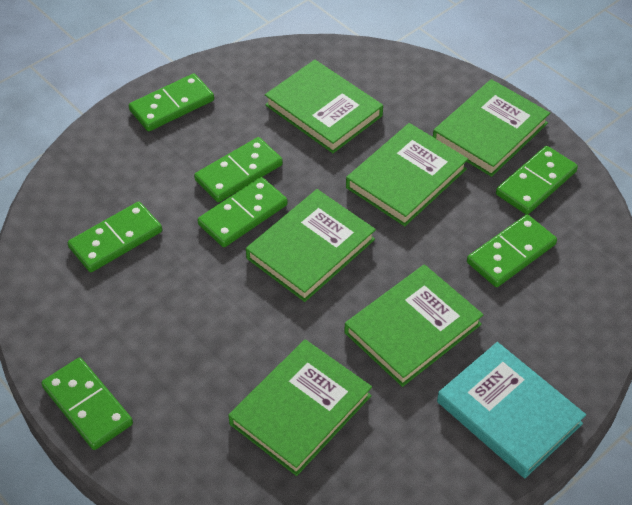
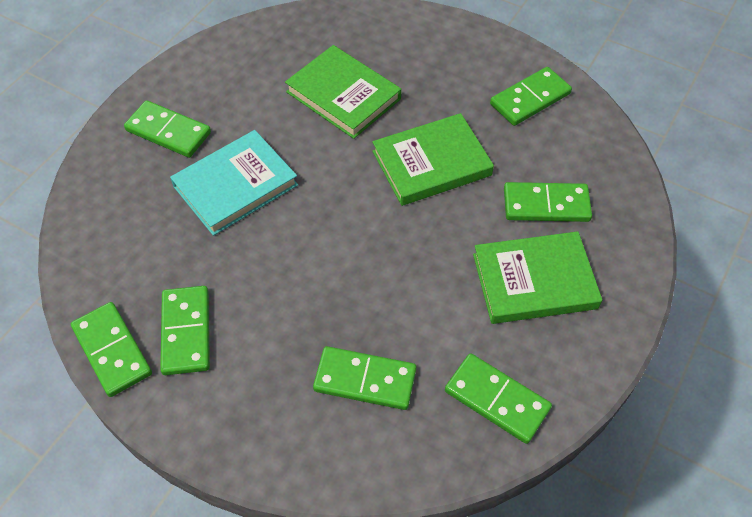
green book: 6 -> 3

